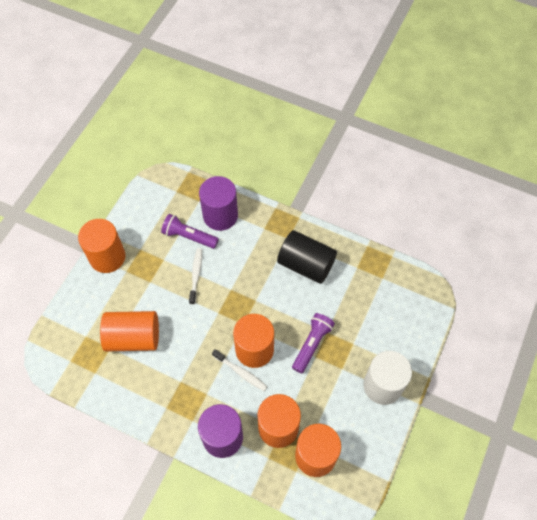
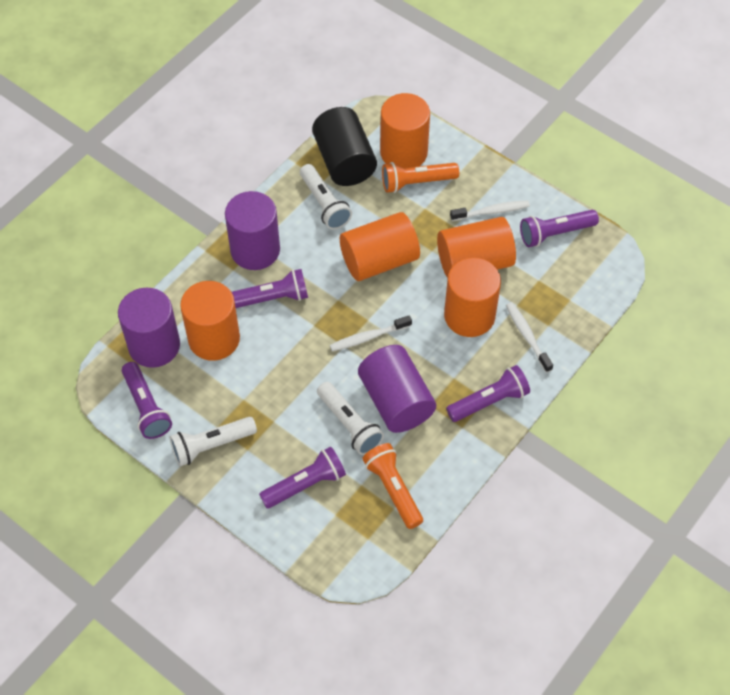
orange flashlight: 0 -> 2
purple cylinder: 2 -> 3
purple flashlight: 2 -> 5
white cylinder: 1 -> 0
white flashlight: 0 -> 3
white toothbrush: 2 -> 3

